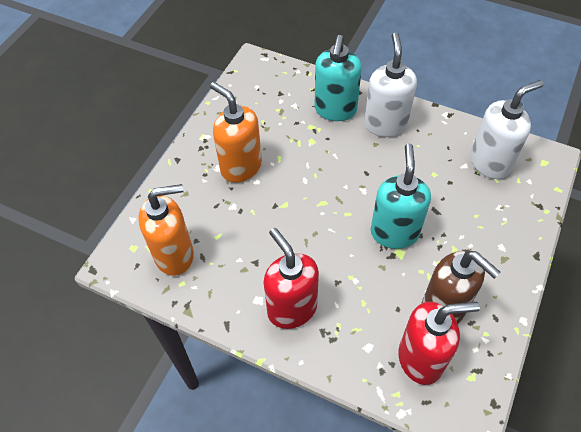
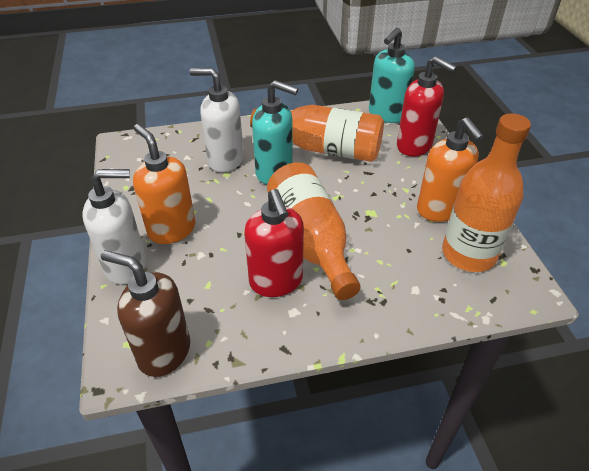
orange bottle: 0 -> 3

